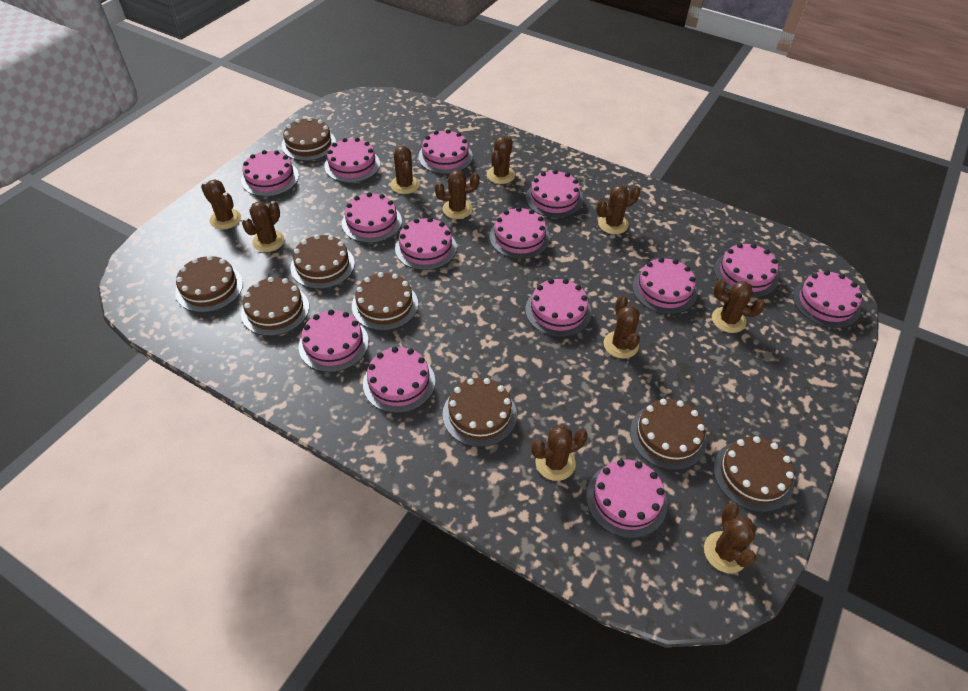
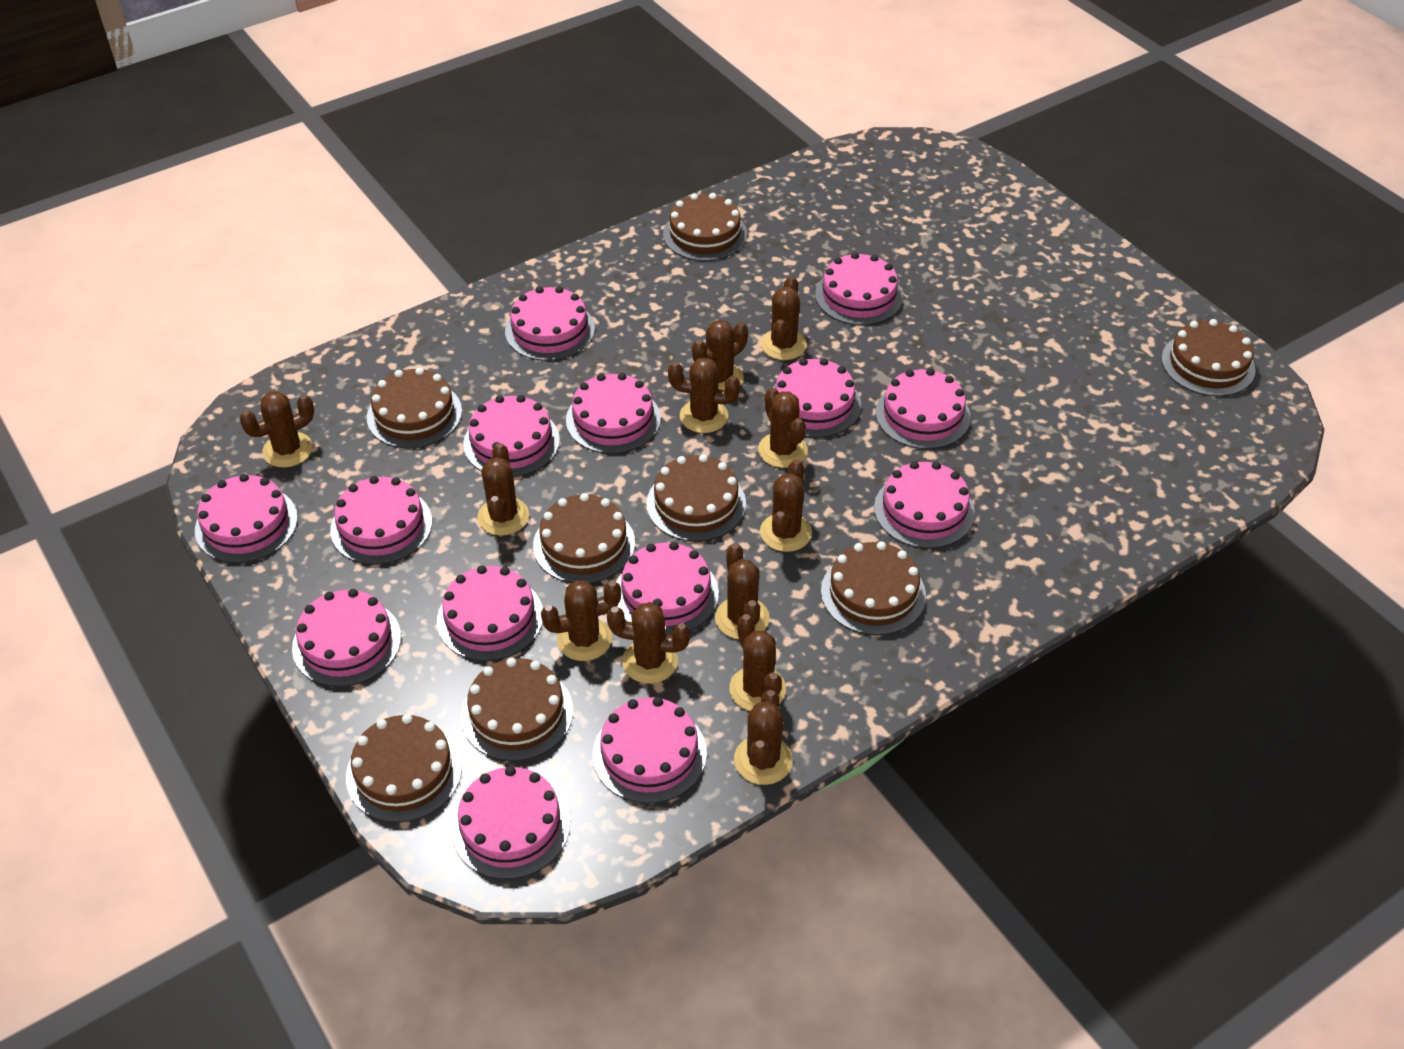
brown cactus: 10 -> 12

